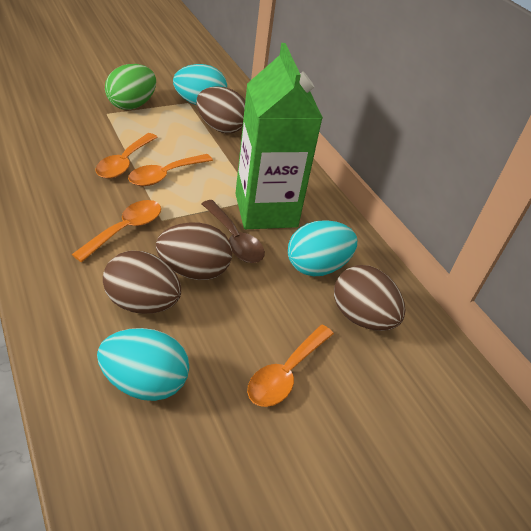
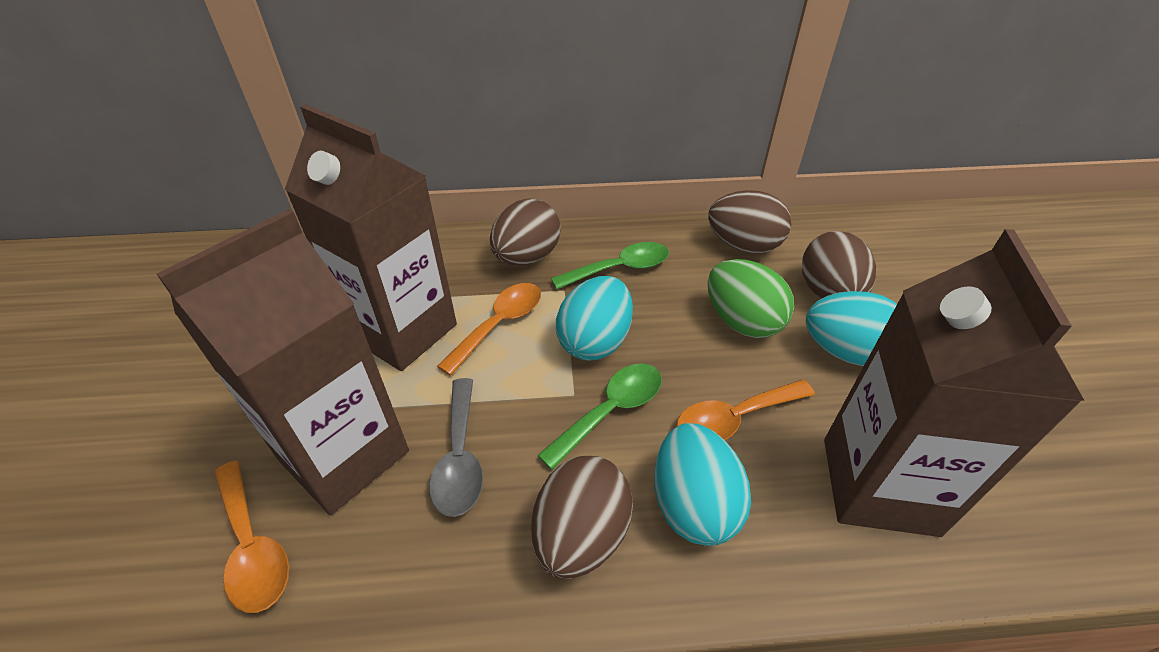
brown carton: 0 -> 3
brown spoon: 1 -> 0
green carton: 1 -> 0
green spoon: 0 -> 2
grey spoon: 0 -> 1
orange spoon: 4 -> 3

